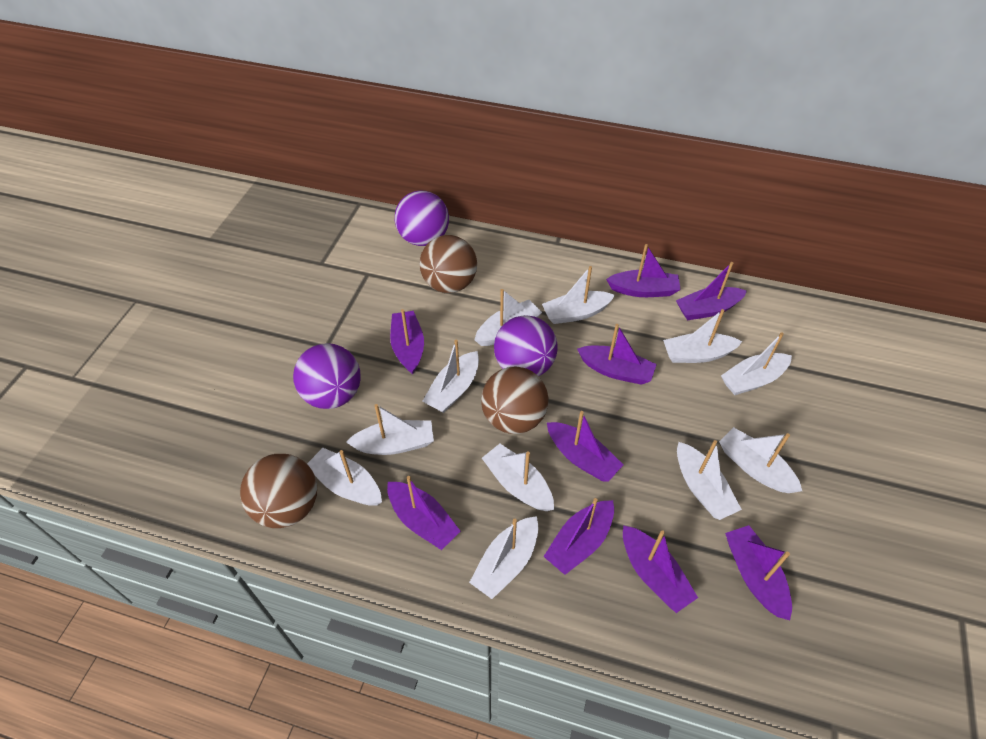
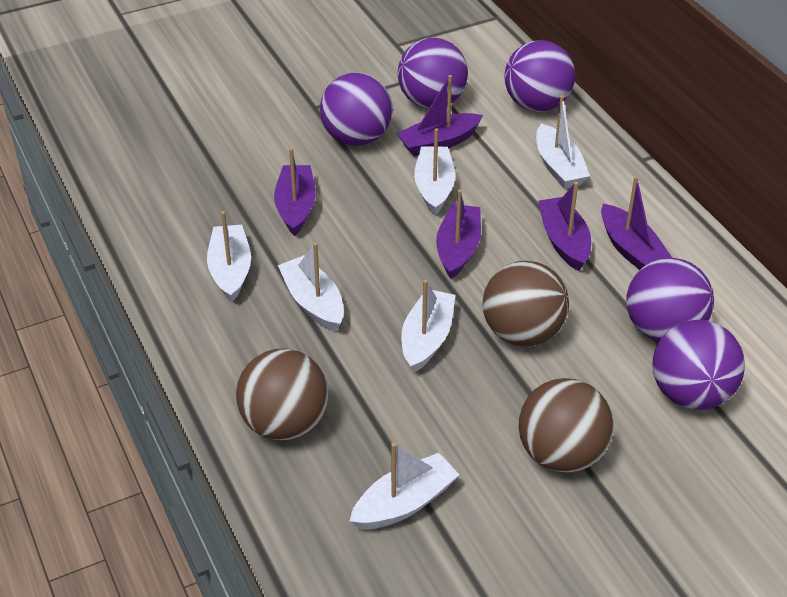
purple ball: 3 -> 5
purple boat: 9 -> 5
white boat: 11 -> 6

